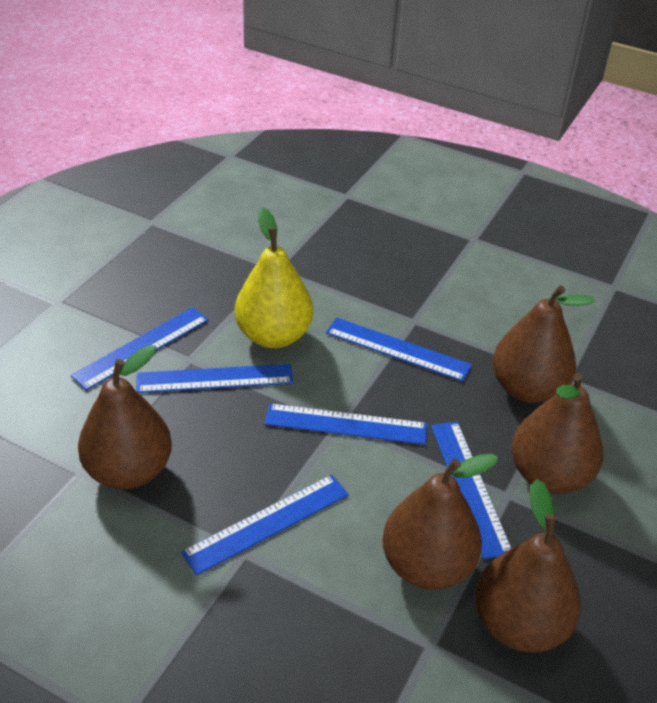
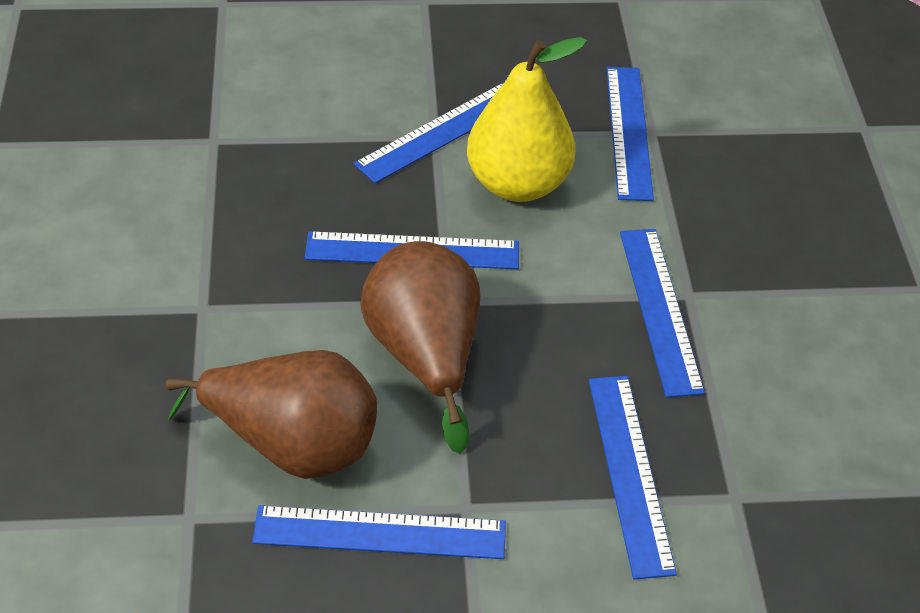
brown pear: 5 -> 2

